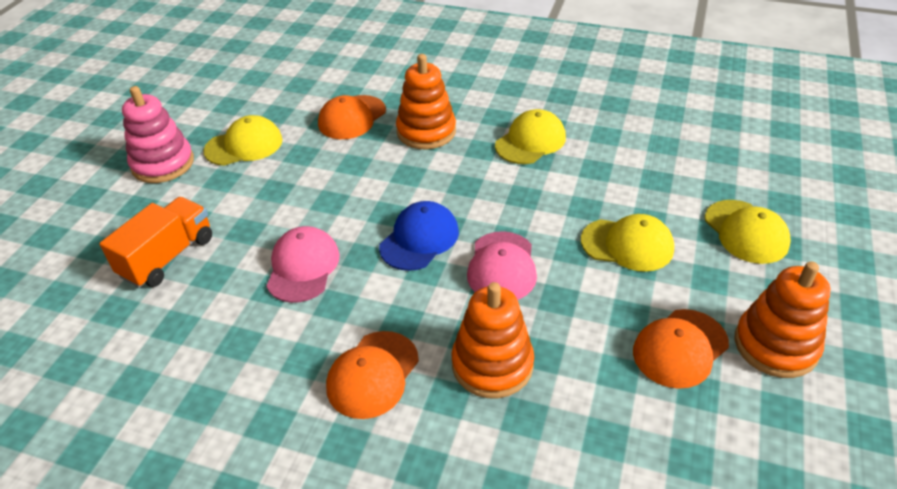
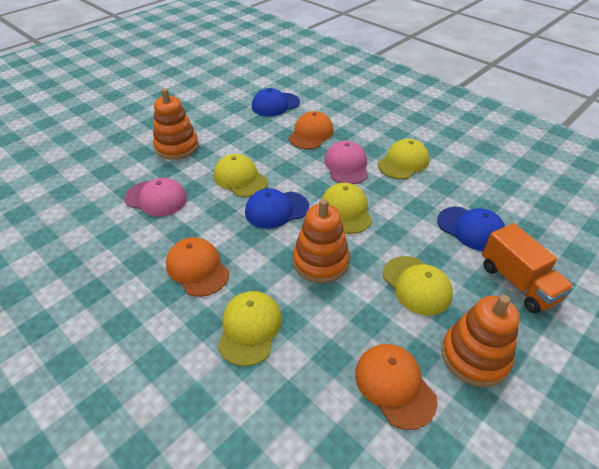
blue cap: 1 -> 3
pink stacking toy: 1 -> 0
yellow cap: 4 -> 5

